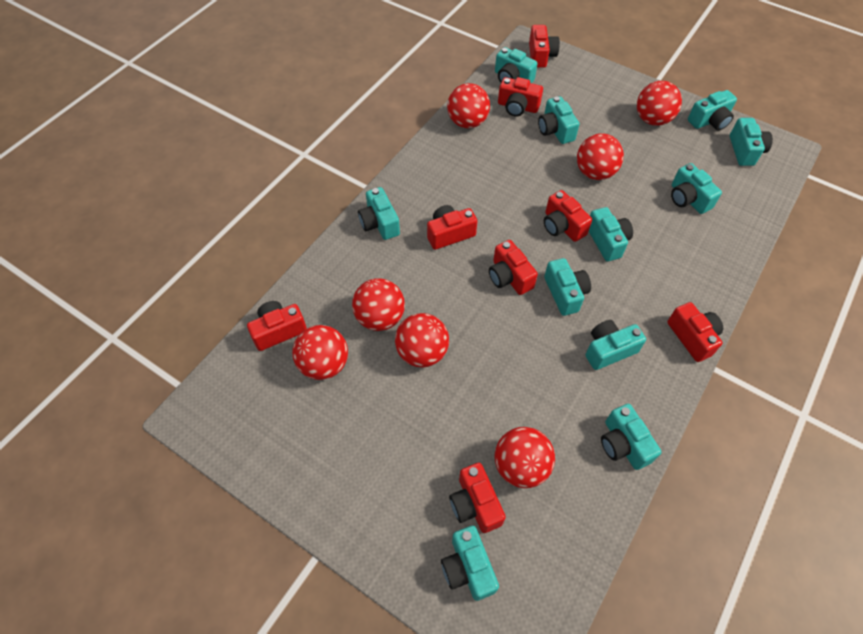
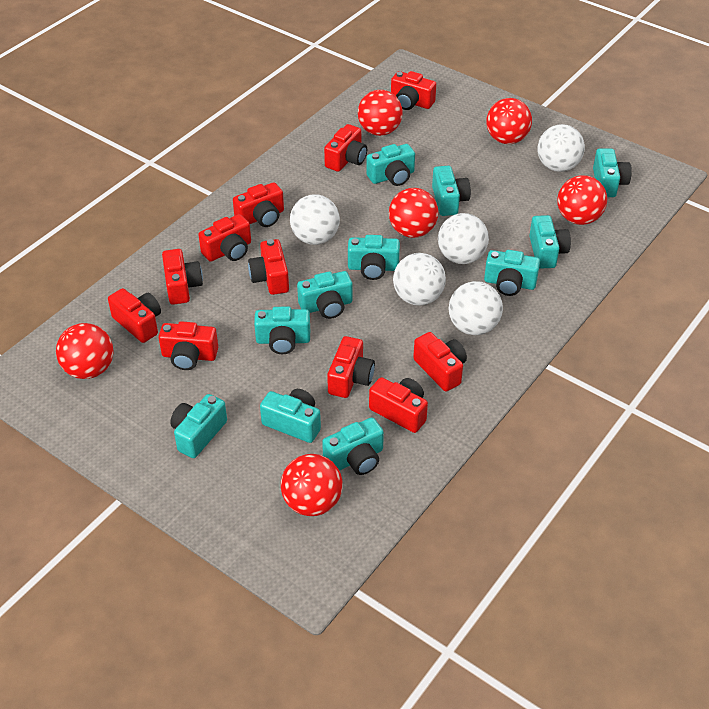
red ball: 7 -> 6
red camera: 8 -> 11
white ball: 0 -> 5

